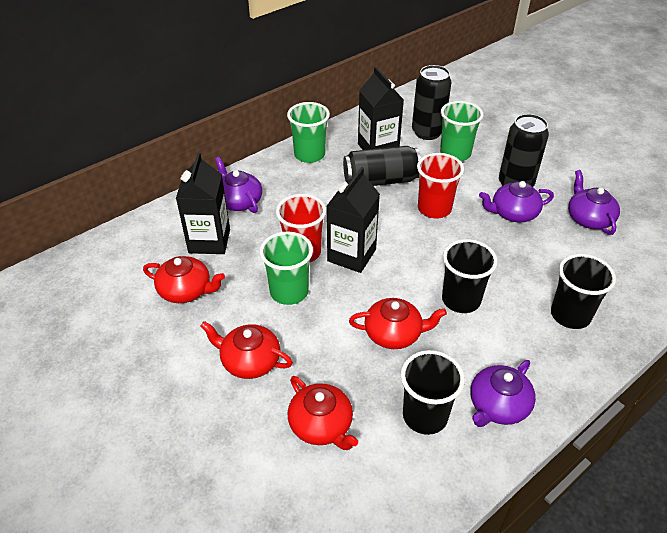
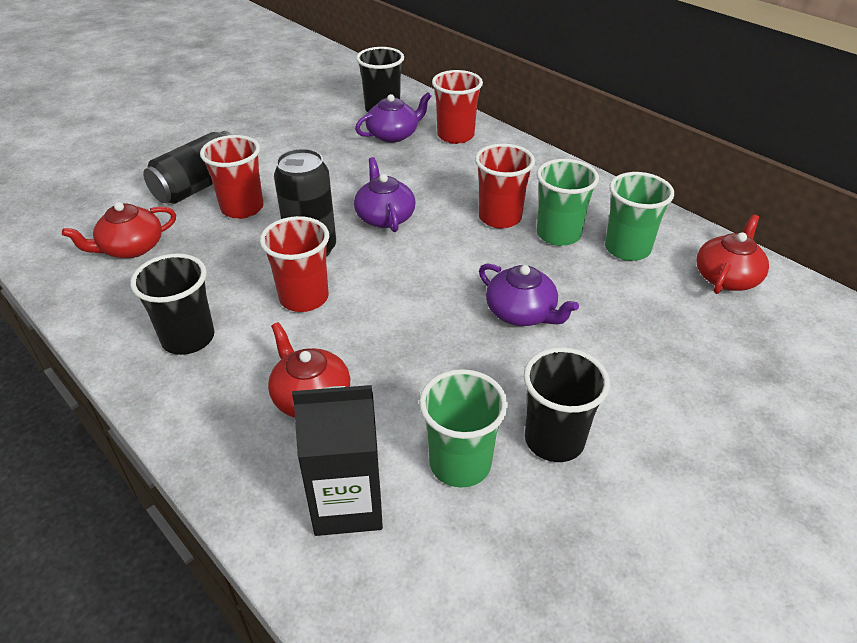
black can: 3 -> 2
black carton: 3 -> 1
purple teapot: 4 -> 3
red cup: 2 -> 4
red teapot: 4 -> 3

